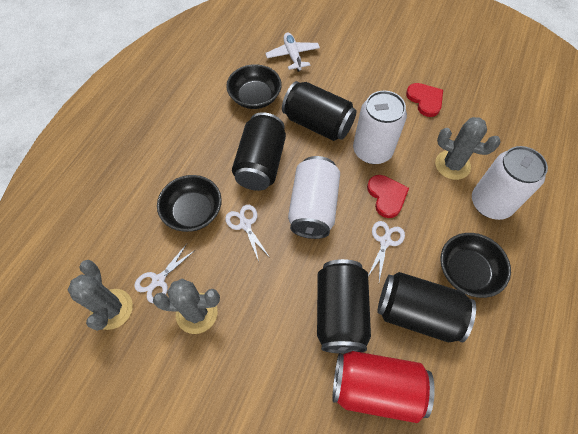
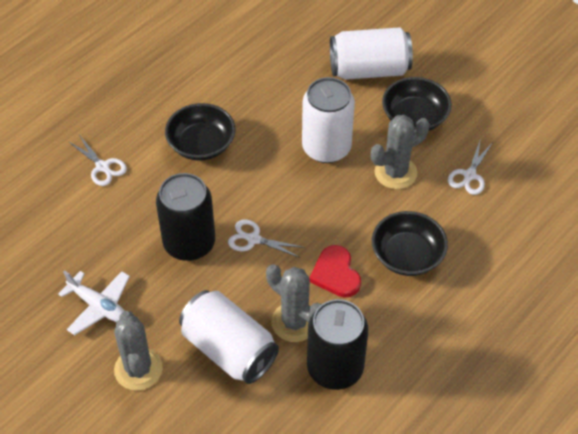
black can: 4 -> 2
red can: 1 -> 0
red heart: 2 -> 1

